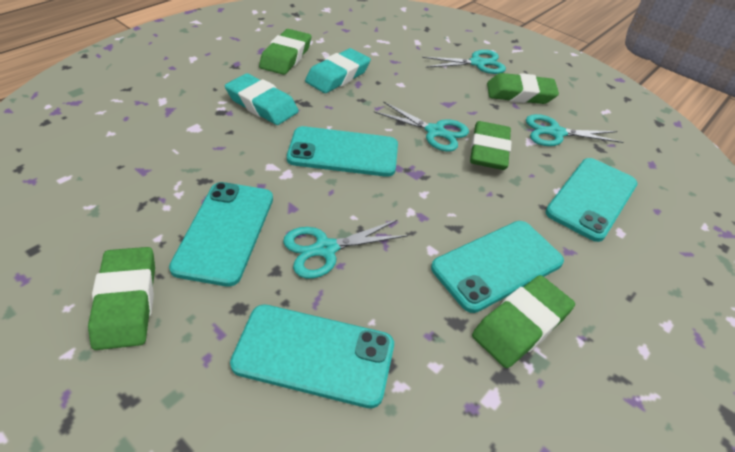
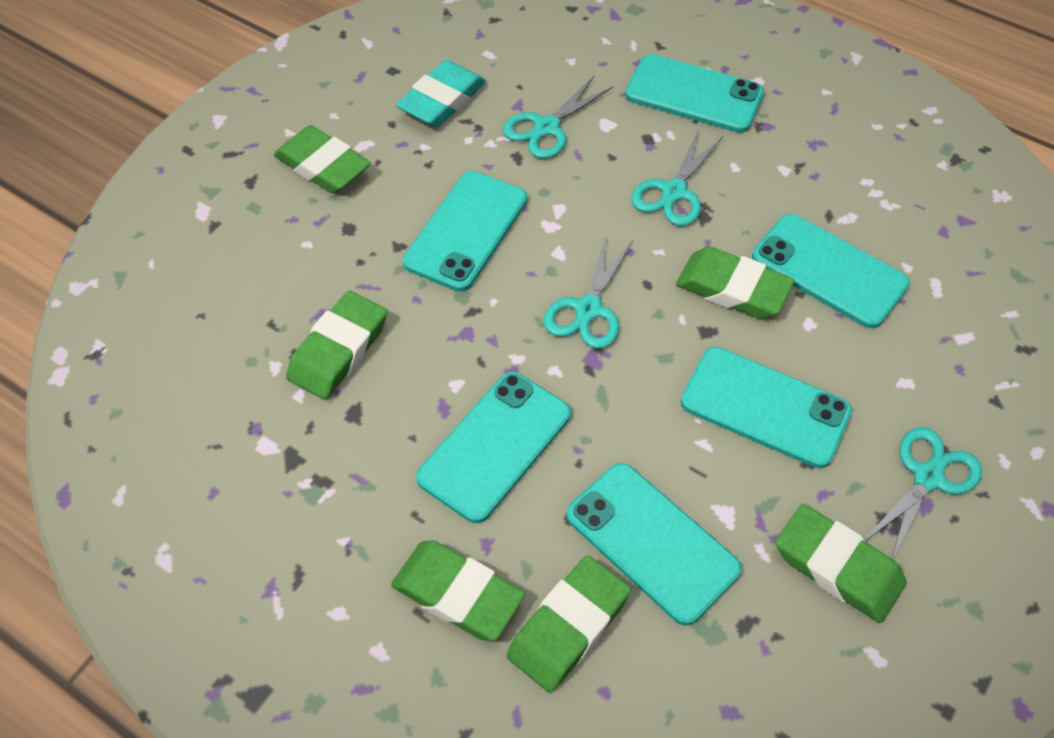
green eraser: 5 -> 6
turquoise eraser: 2 -> 1
turquoise phone: 5 -> 6

